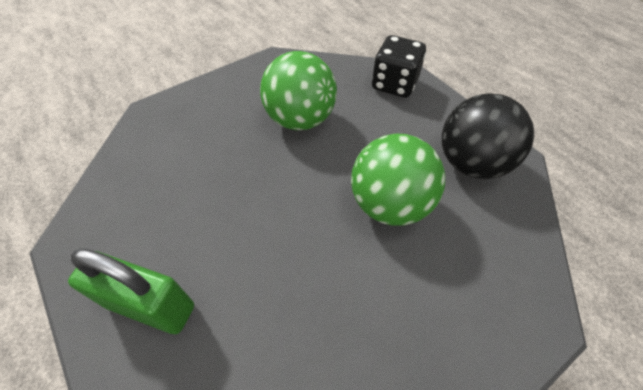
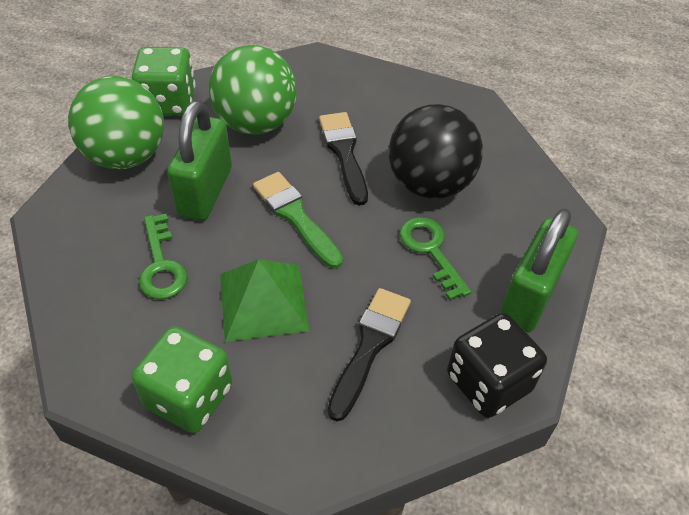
black brush: 0 -> 2
green brush: 0 -> 1
green dice: 0 -> 2
green key: 0 -> 2
green padlock: 1 -> 2
green pyramid: 0 -> 1

